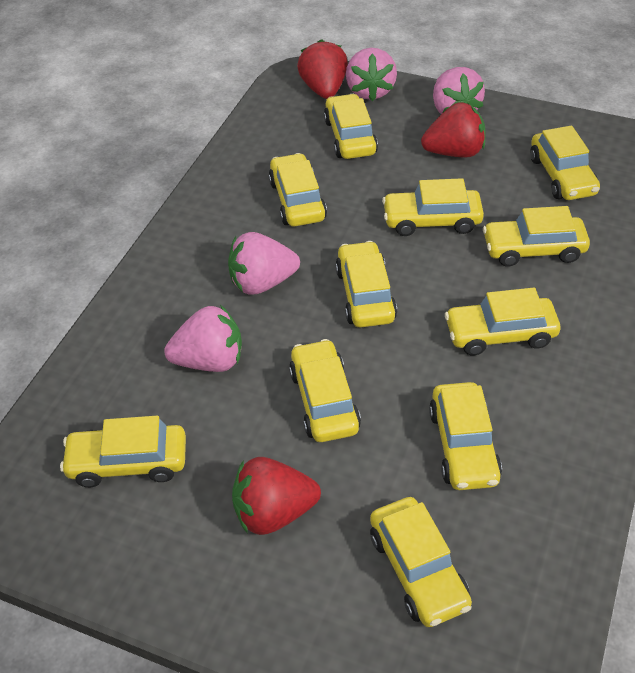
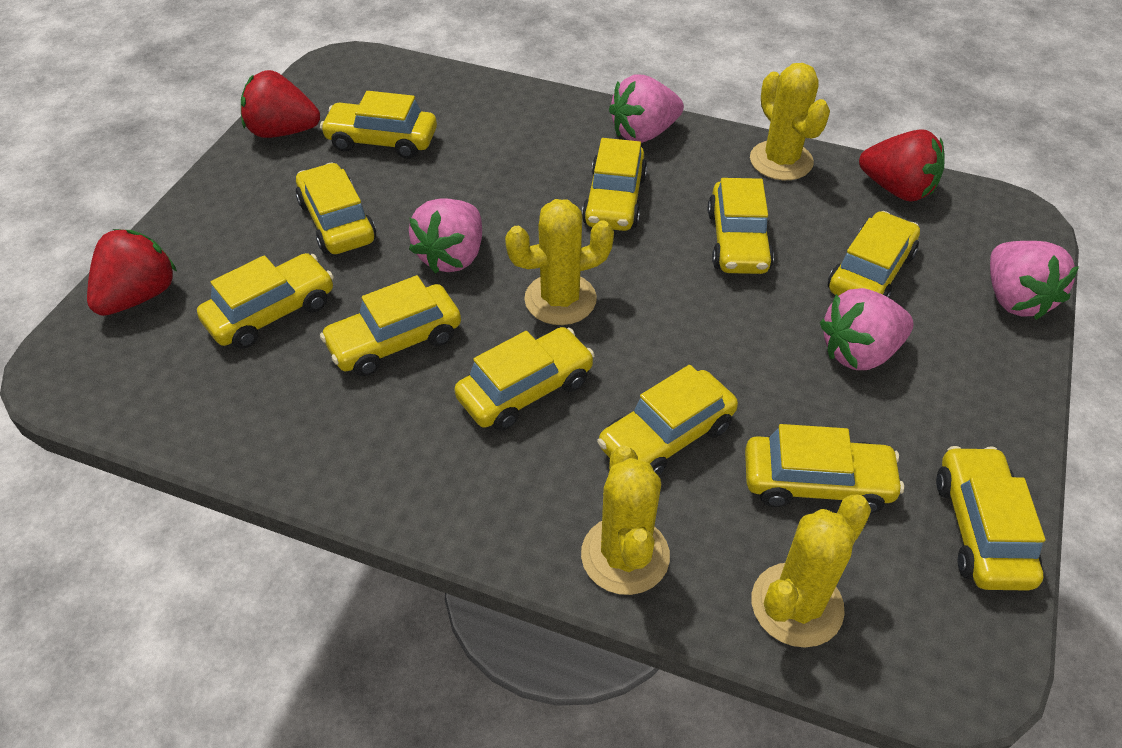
yellow cactus: 0 -> 4

